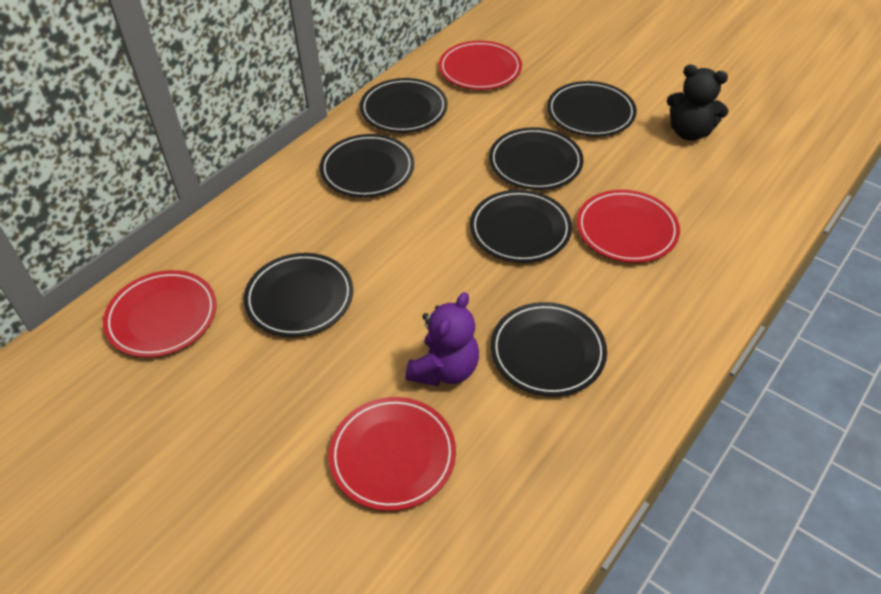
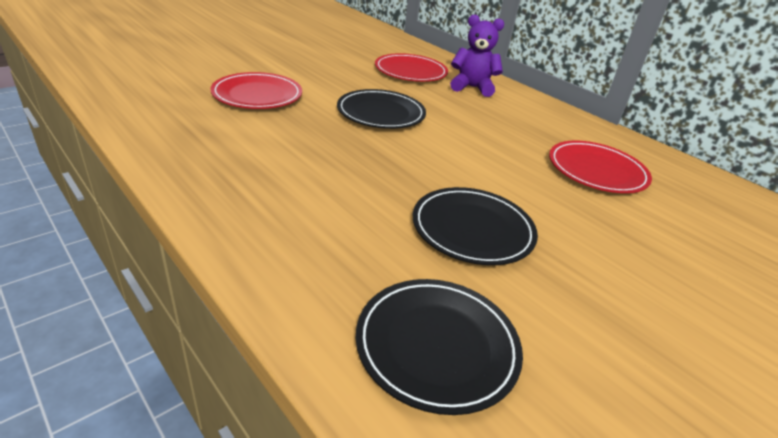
black plate: 7 -> 3
black teddy bear: 1 -> 0
red plate: 4 -> 3

